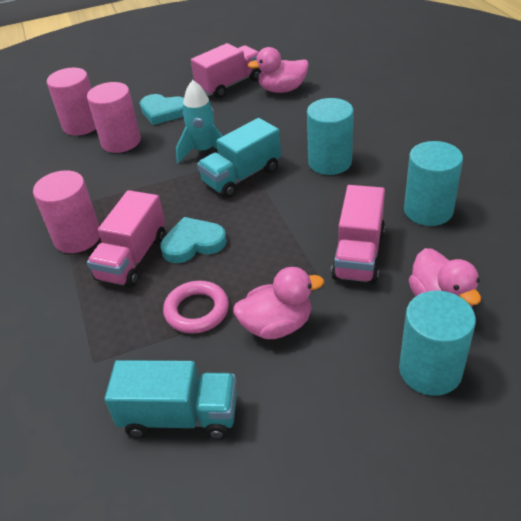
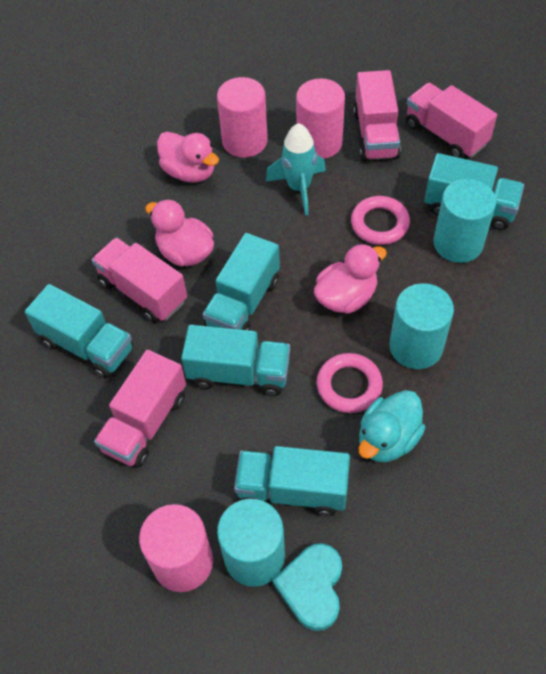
pink ring: 1 -> 2
pink truck: 3 -> 4
turquoise duck: 0 -> 1
turquoise heart: 2 -> 1
turquoise truck: 2 -> 5

